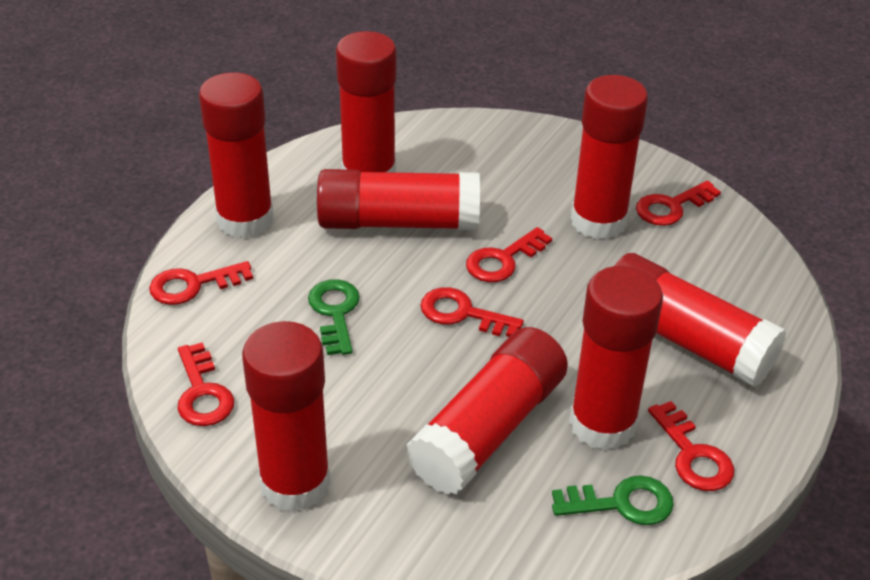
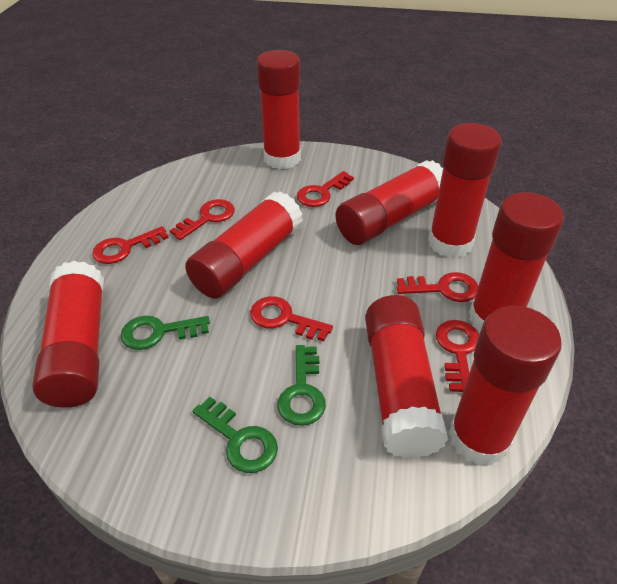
green key: 2 -> 3

